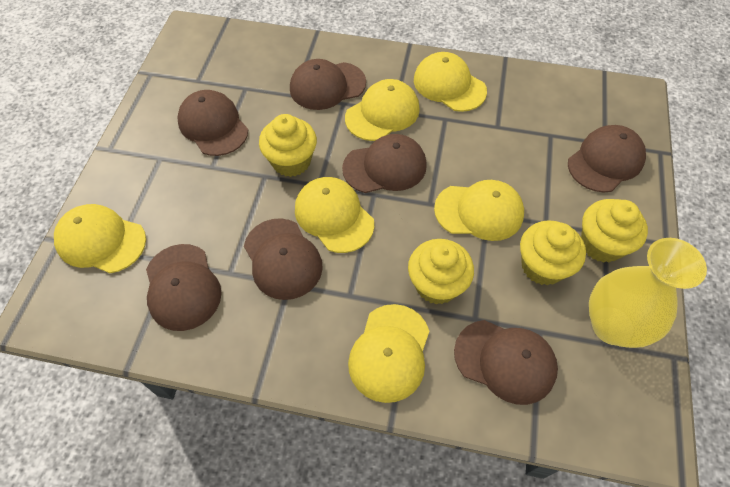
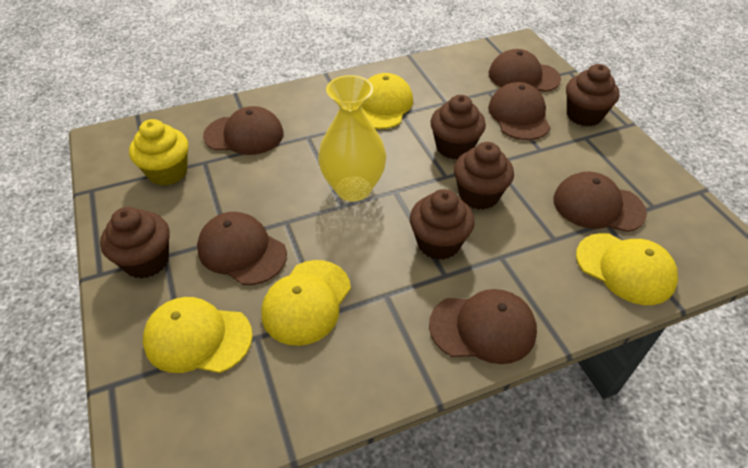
brown cap: 7 -> 6
brown cupcake: 0 -> 5
yellow cap: 6 -> 4
yellow cupcake: 4 -> 1

